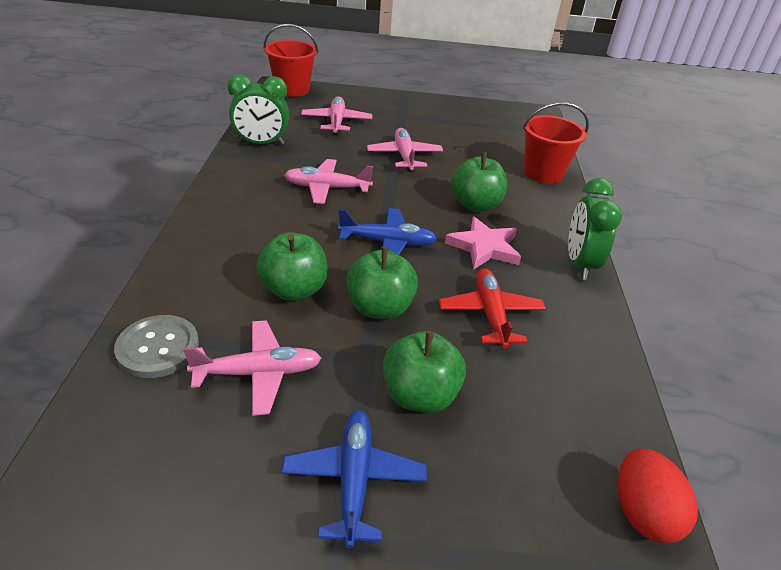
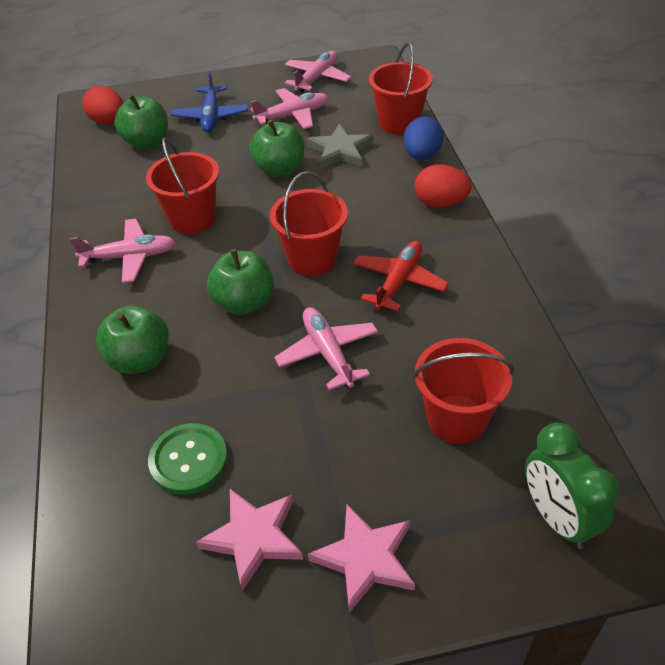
blue egg: 0 -> 1
blue plane: 2 -> 1
green button: 0 -> 1
green clock: 2 -> 1
grey button: 1 -> 0
grey star: 0 -> 1
pink star: 1 -> 2
red bucket: 2 -> 4
red egg: 1 -> 2

